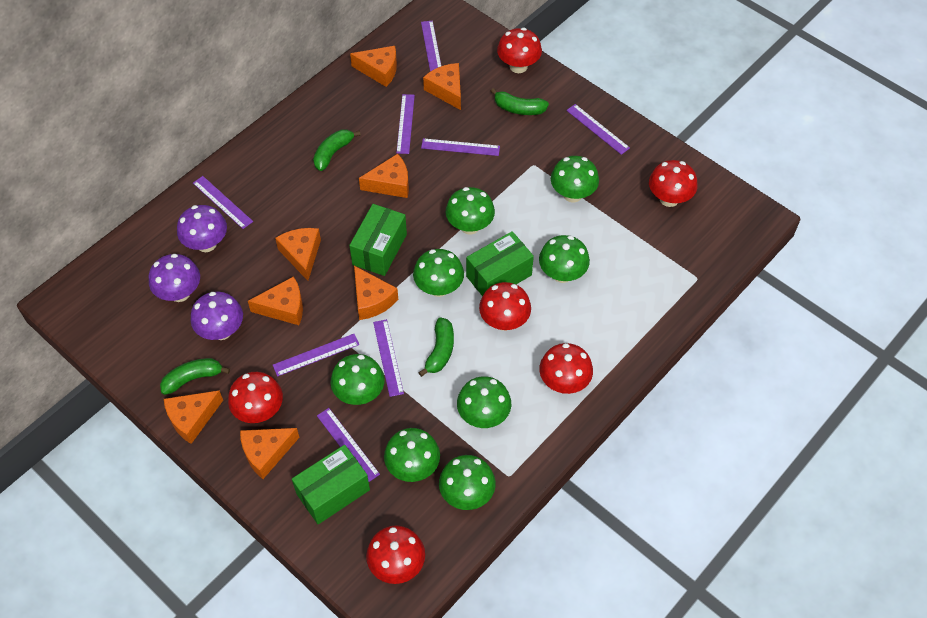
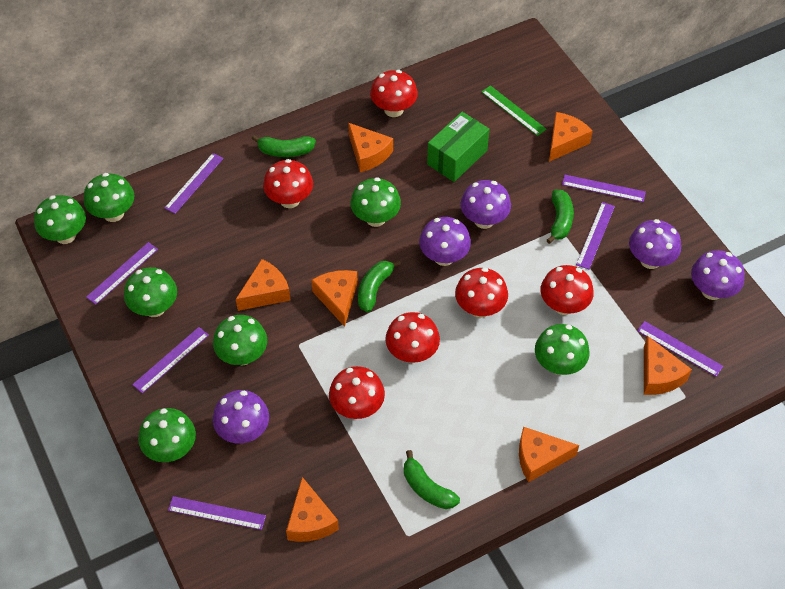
green box: 3 -> 1
green mushroom: 8 -> 7
green ruler: 0 -> 1
orange cheese: 8 -> 7
purple mushroom: 3 -> 5
purple ruler: 8 -> 7

